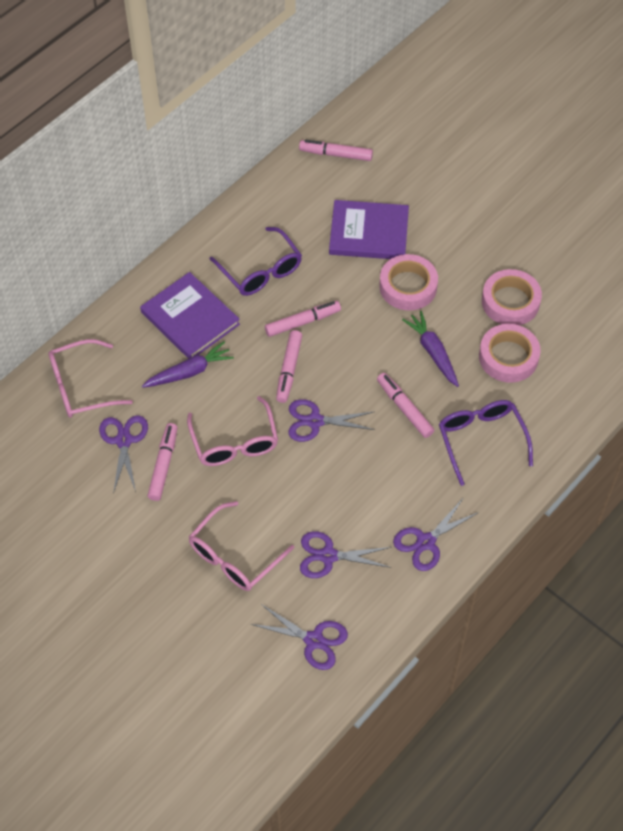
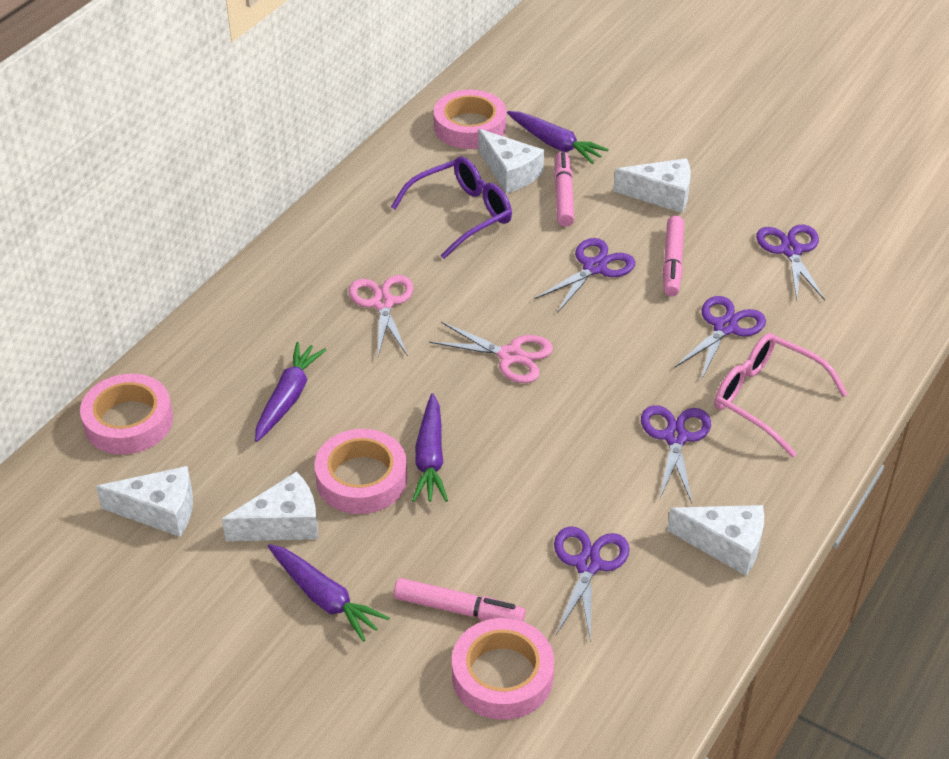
pink glasses: 3 -> 1
pink marker: 5 -> 3
pink scissors: 0 -> 2
pink tape: 3 -> 4
purple book: 2 -> 0
purple carrot: 2 -> 4
purple glasses: 2 -> 1
white cheese: 0 -> 5

